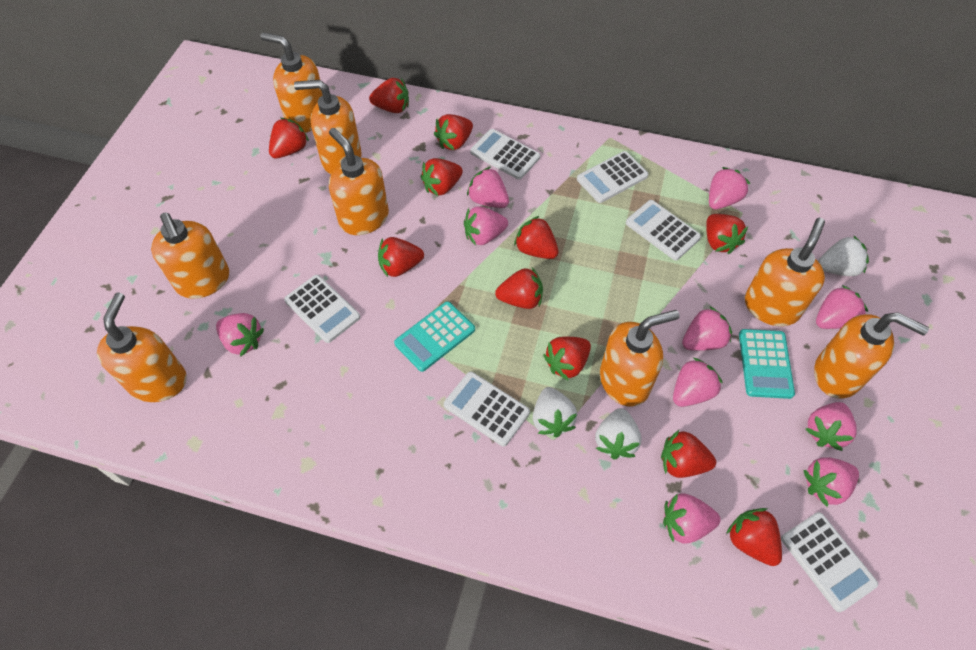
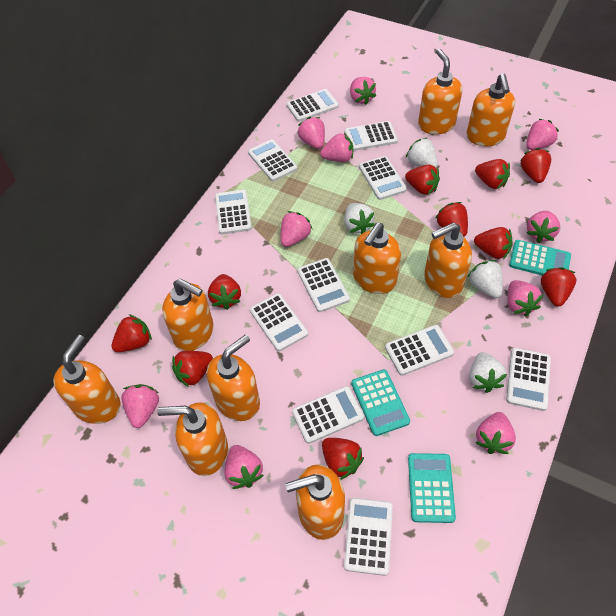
orange soap dispenser: 8 -> 9
red strawberry: 11 -> 10
turquoise calculator: 2 -> 3
white calculator: 6 -> 11
white strawberry: 3 -> 4

